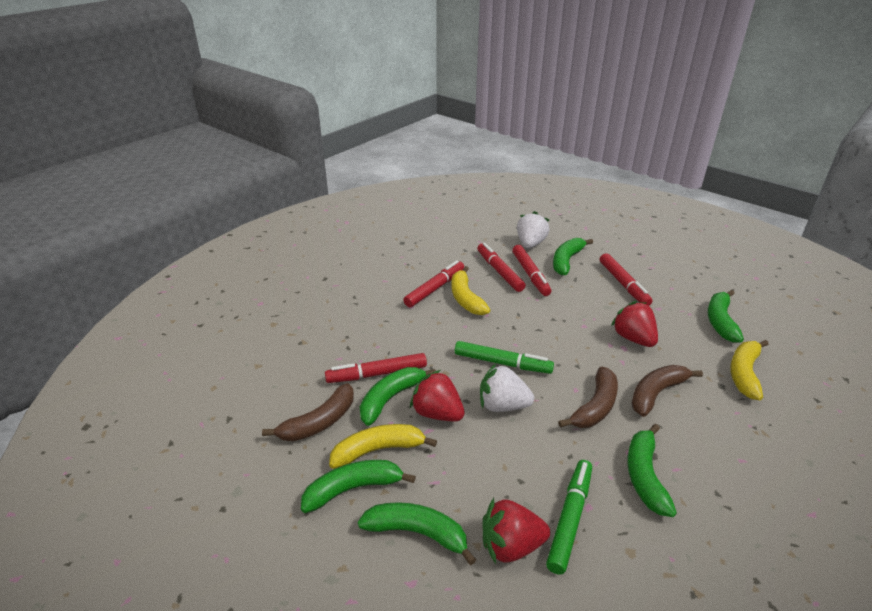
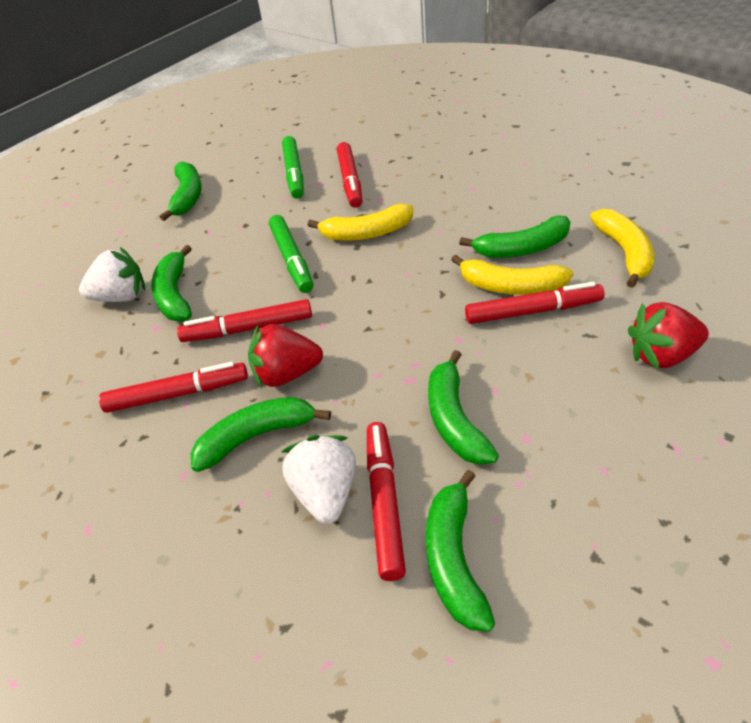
brown banana: 3 -> 0
red strawberry: 3 -> 2

